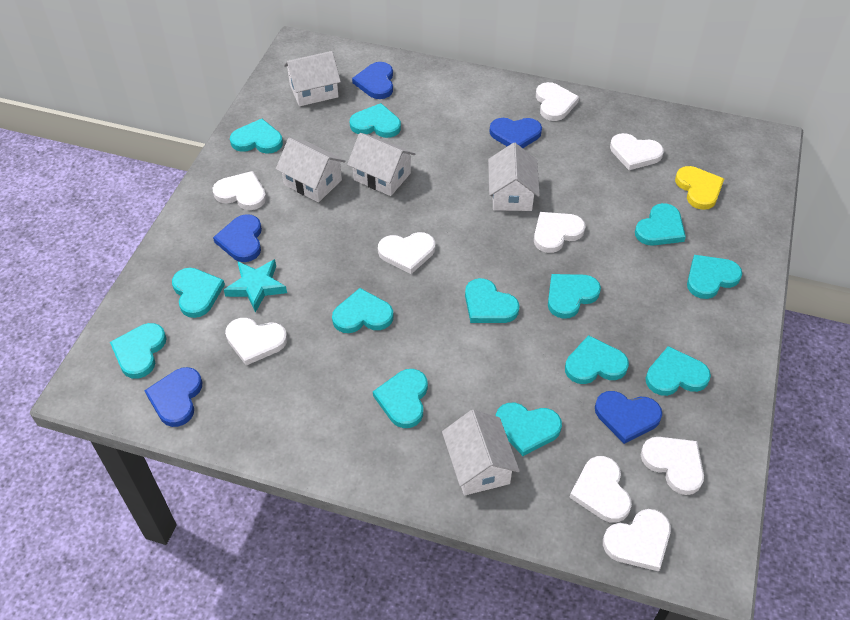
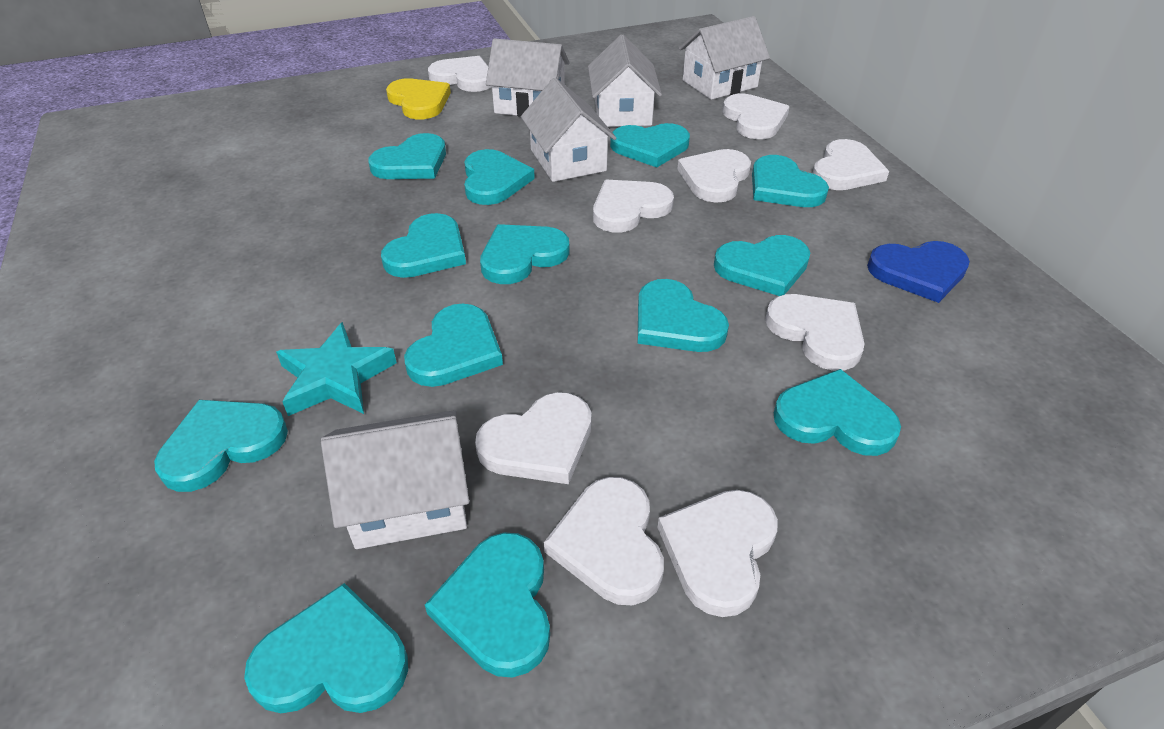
blue heart: 5 -> 1

